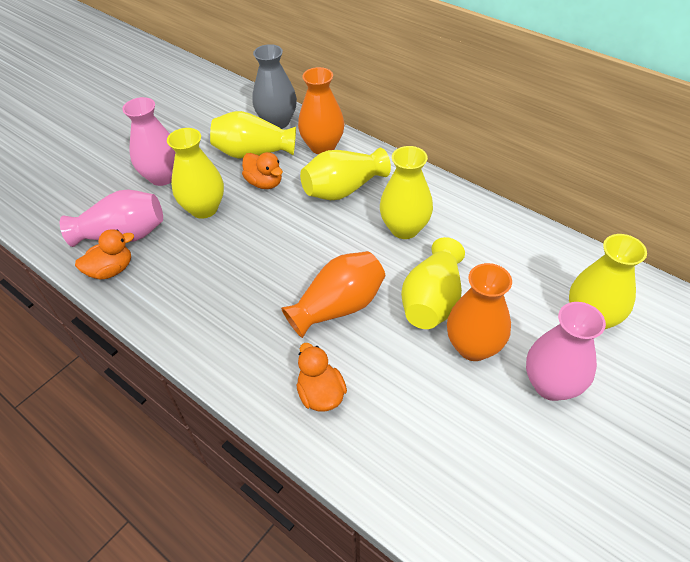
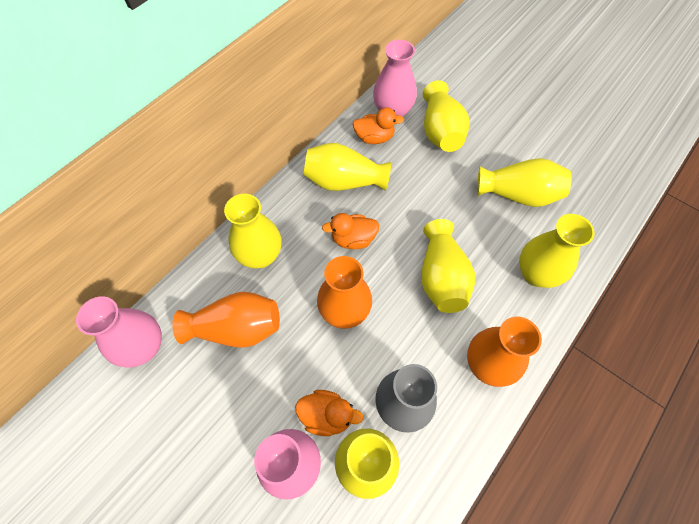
yellow vase: 6 -> 7

